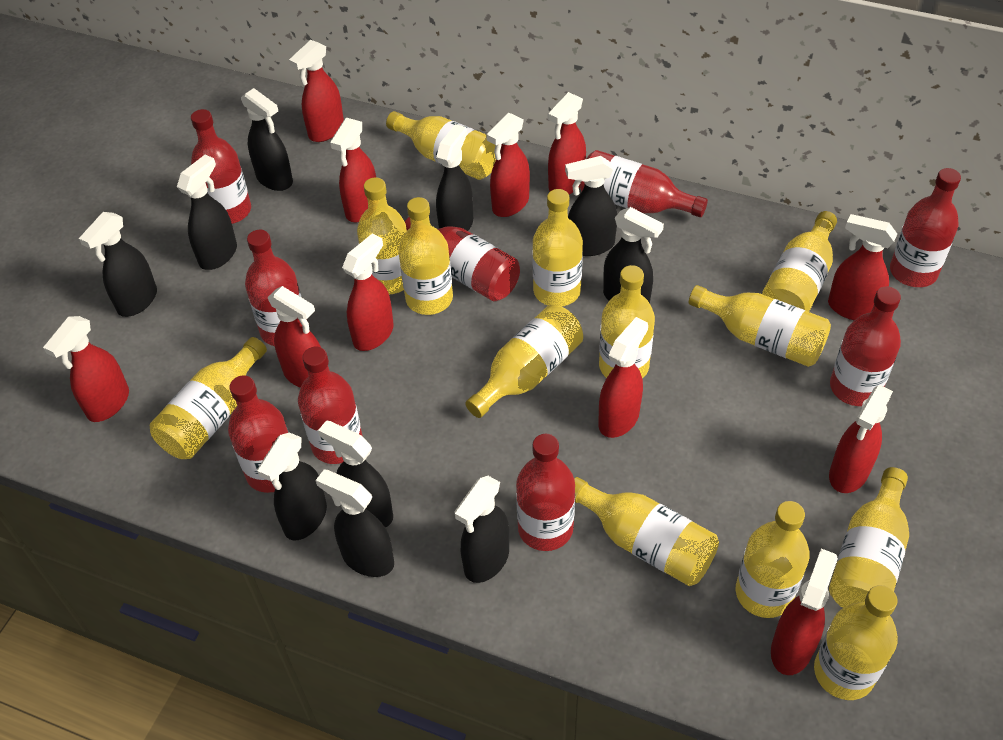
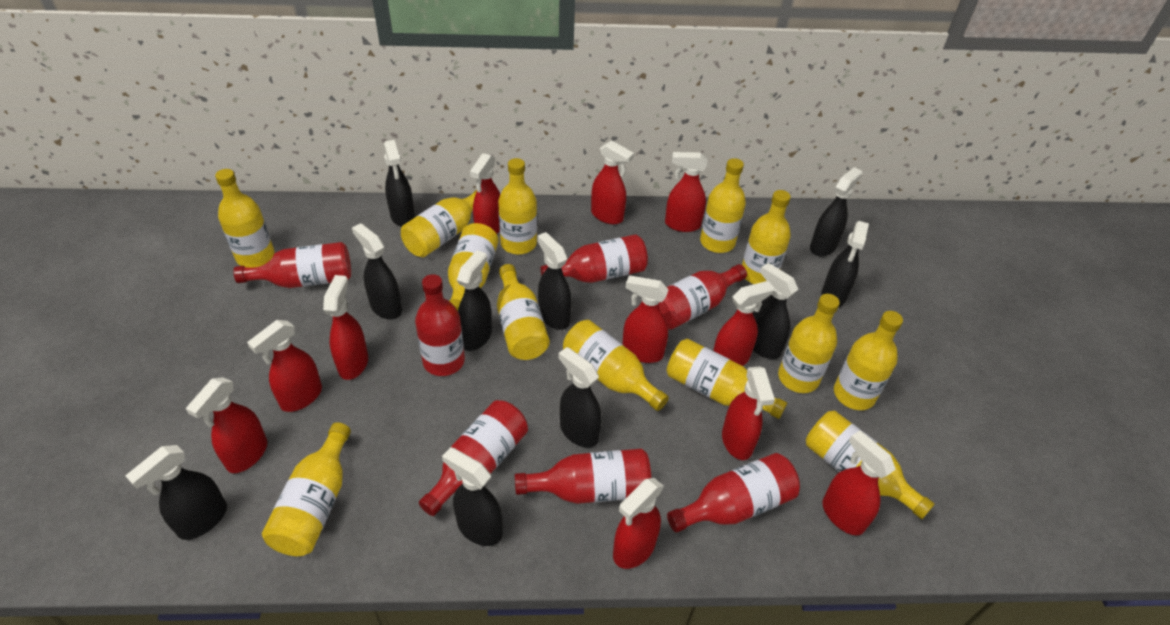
red bottle: 9 -> 7

